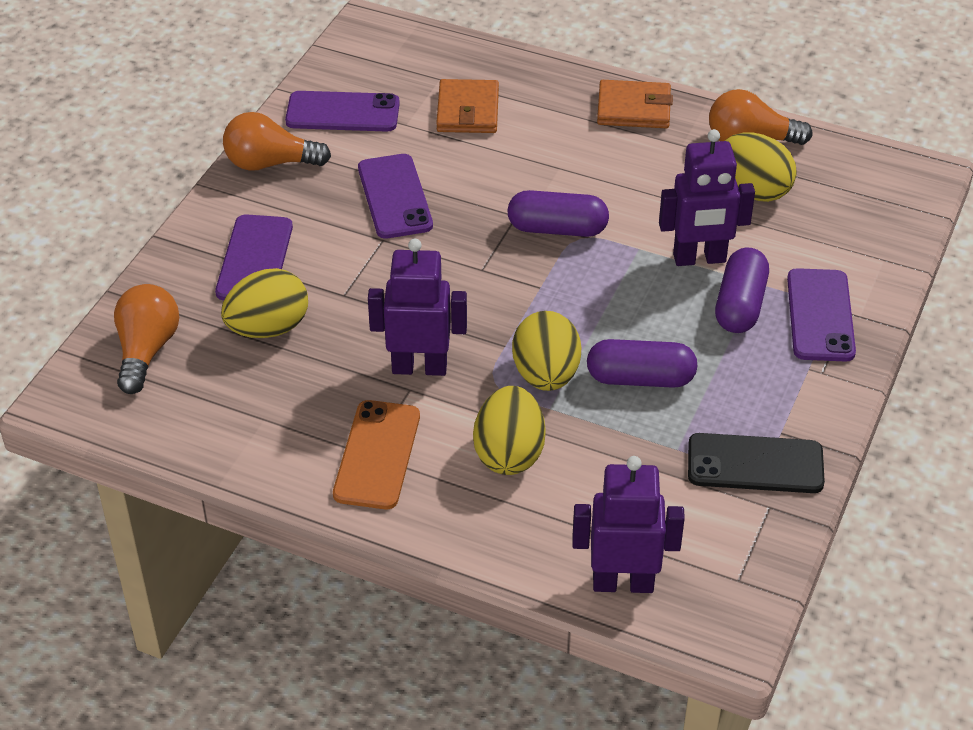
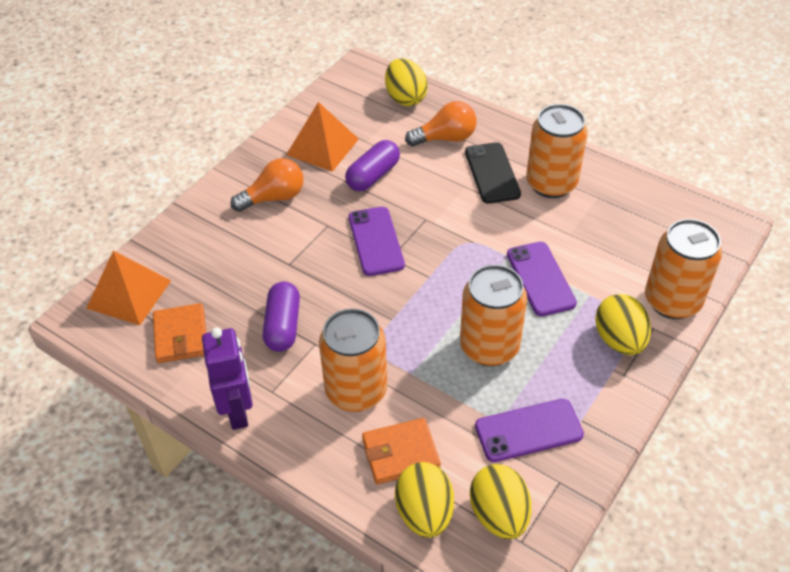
orange can: 0 -> 4
orange light bulb: 3 -> 2
orange phone: 1 -> 0
orange pyramid: 0 -> 2
purple capsule: 3 -> 2
purple phone: 4 -> 3
purple robot: 3 -> 1

